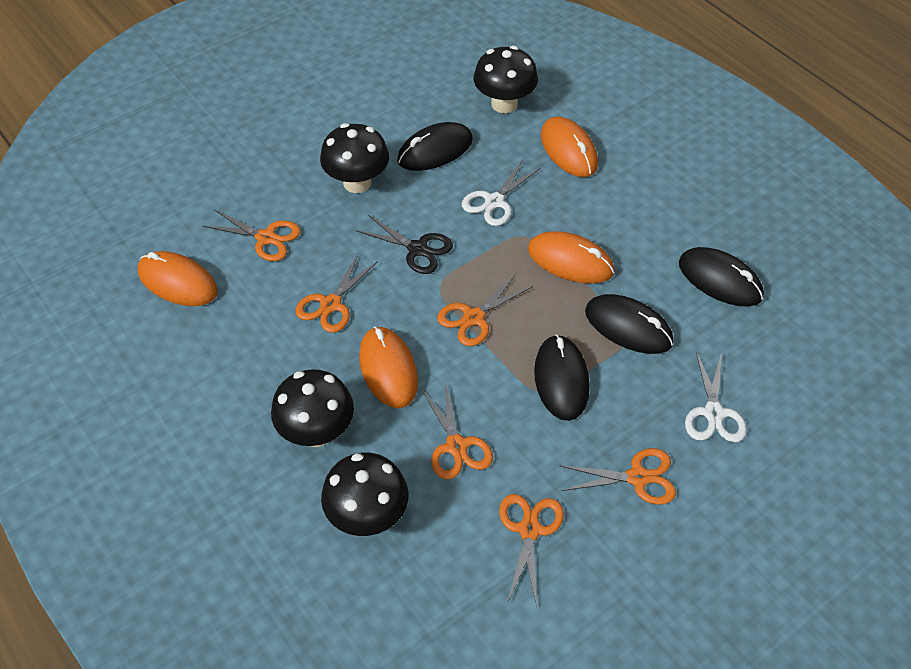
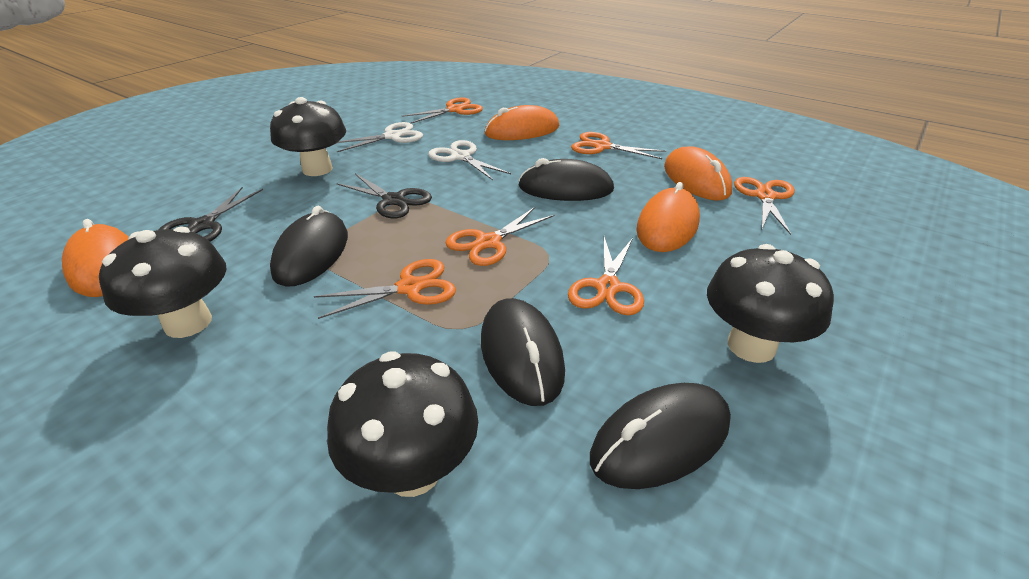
black scissors: 1 -> 2

